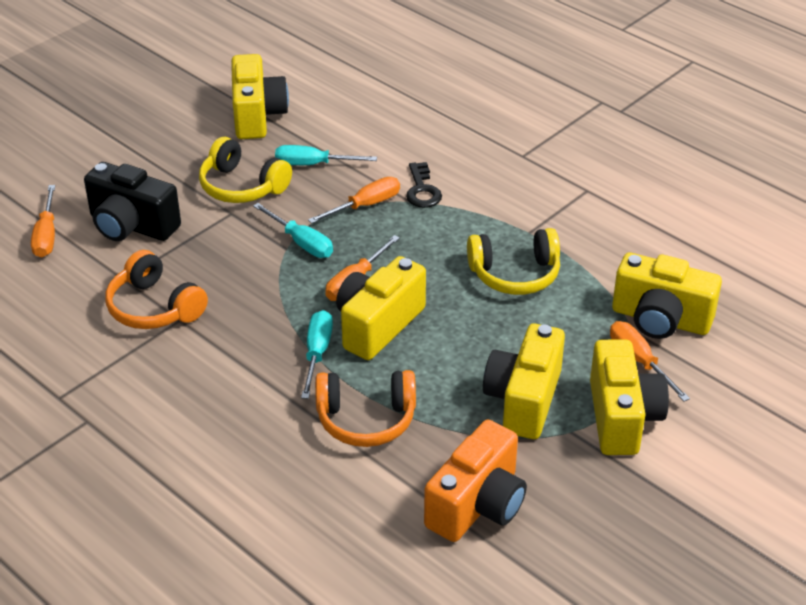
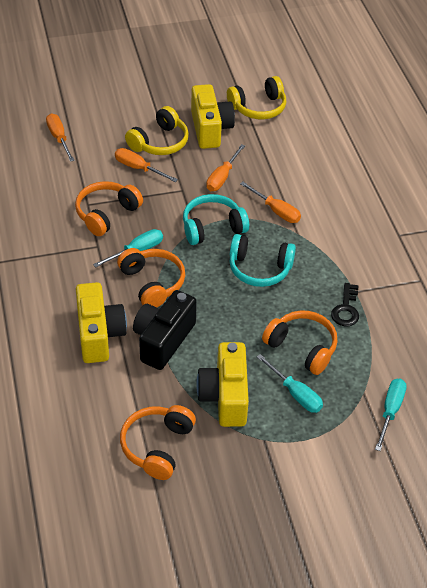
orange camera: 1 -> 0
orange headphones: 2 -> 4
turquoise headphones: 0 -> 2
yellow camera: 5 -> 3

